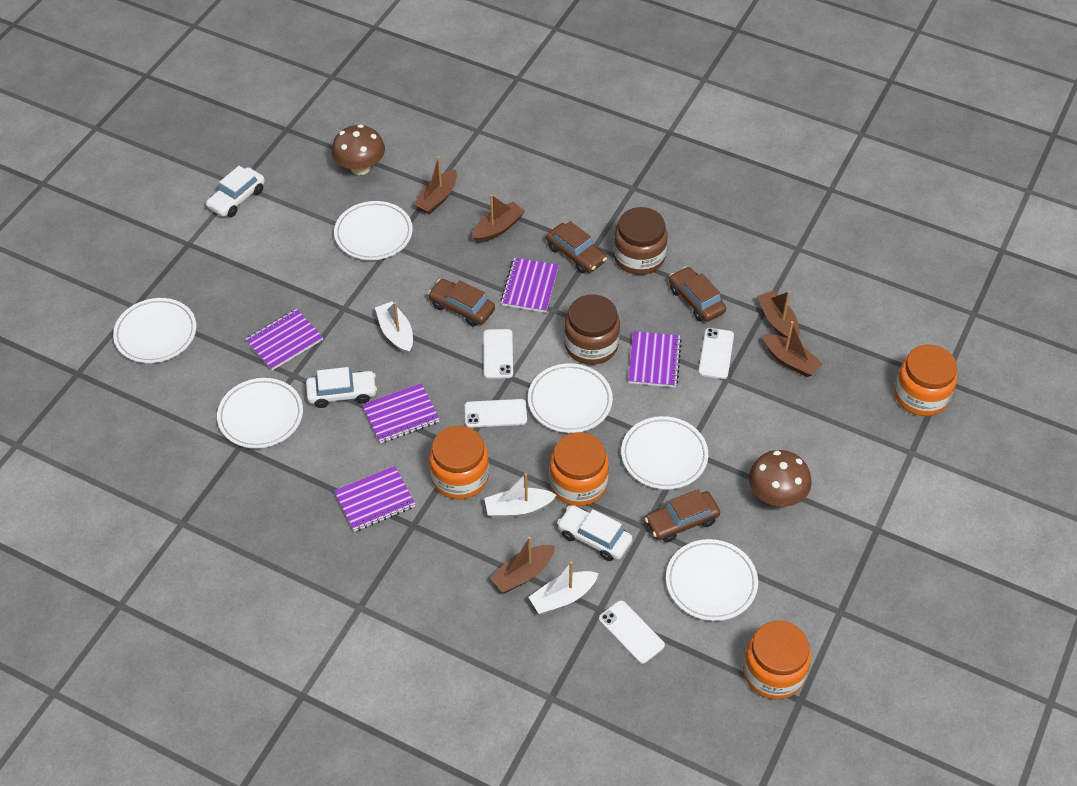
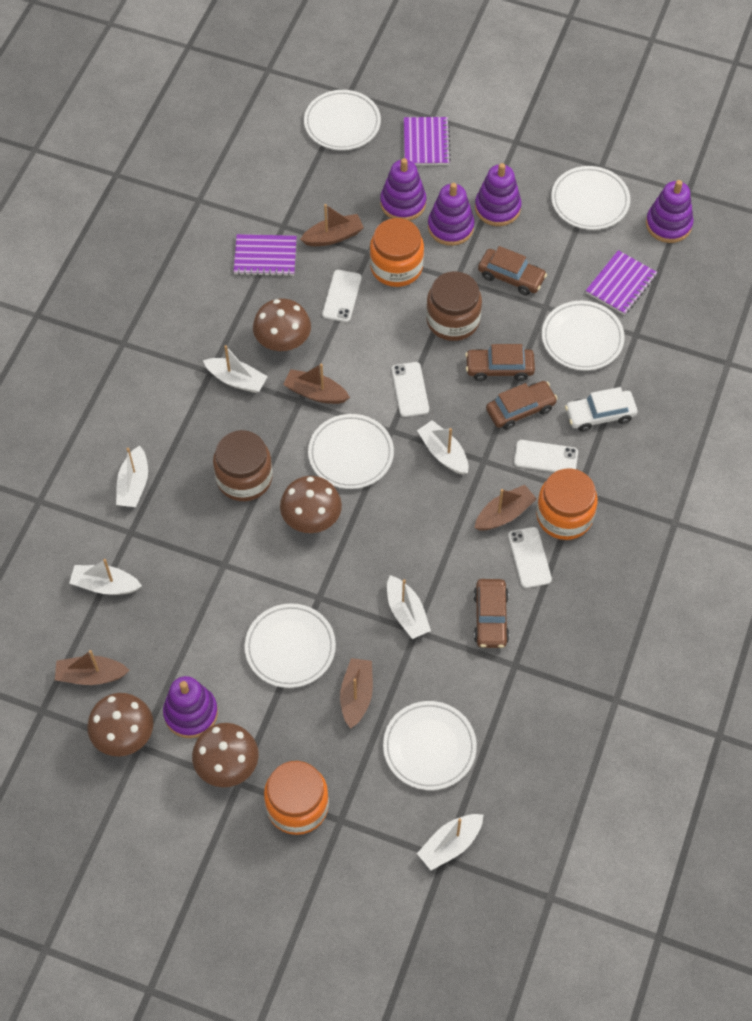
brown mushroom: 2 -> 4
orange jar: 4 -> 3
purple notebook: 5 -> 3
purple stacking toy: 0 -> 5
white boat: 3 -> 6
white car: 3 -> 1

